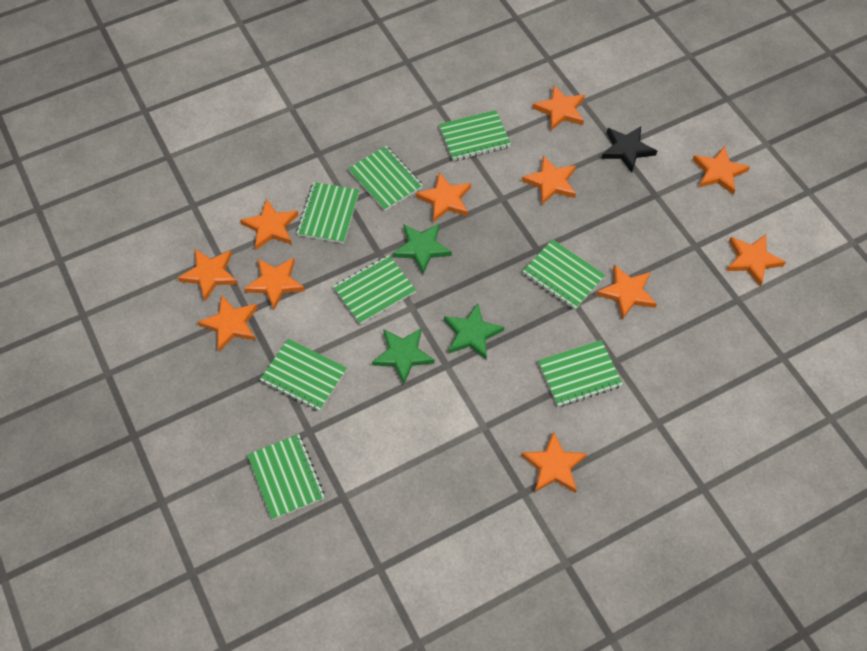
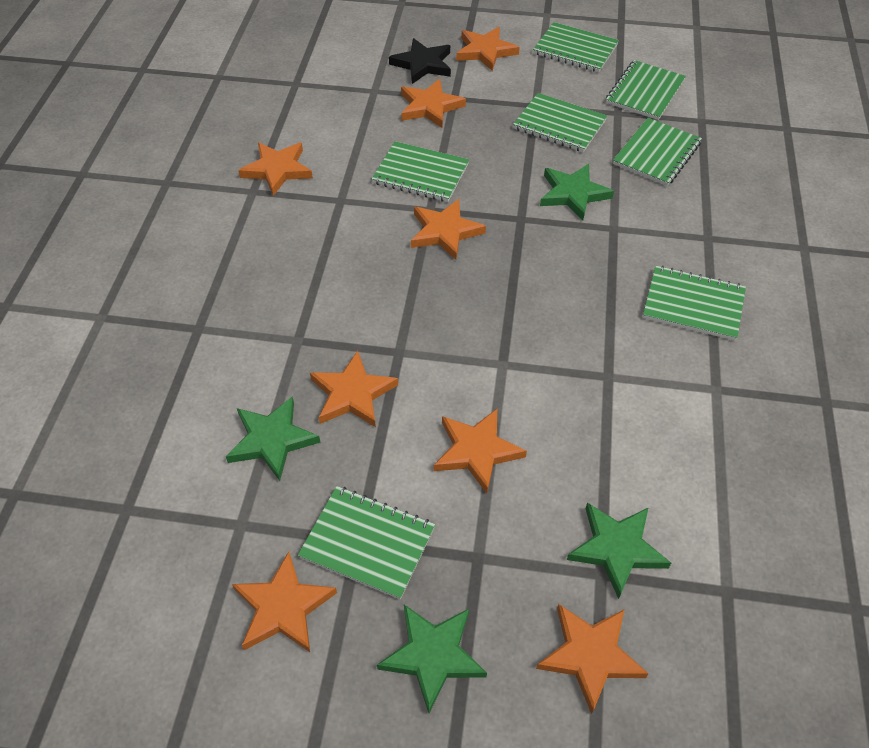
green notebook: 8 -> 7
green star: 3 -> 4
orange star: 11 -> 8

